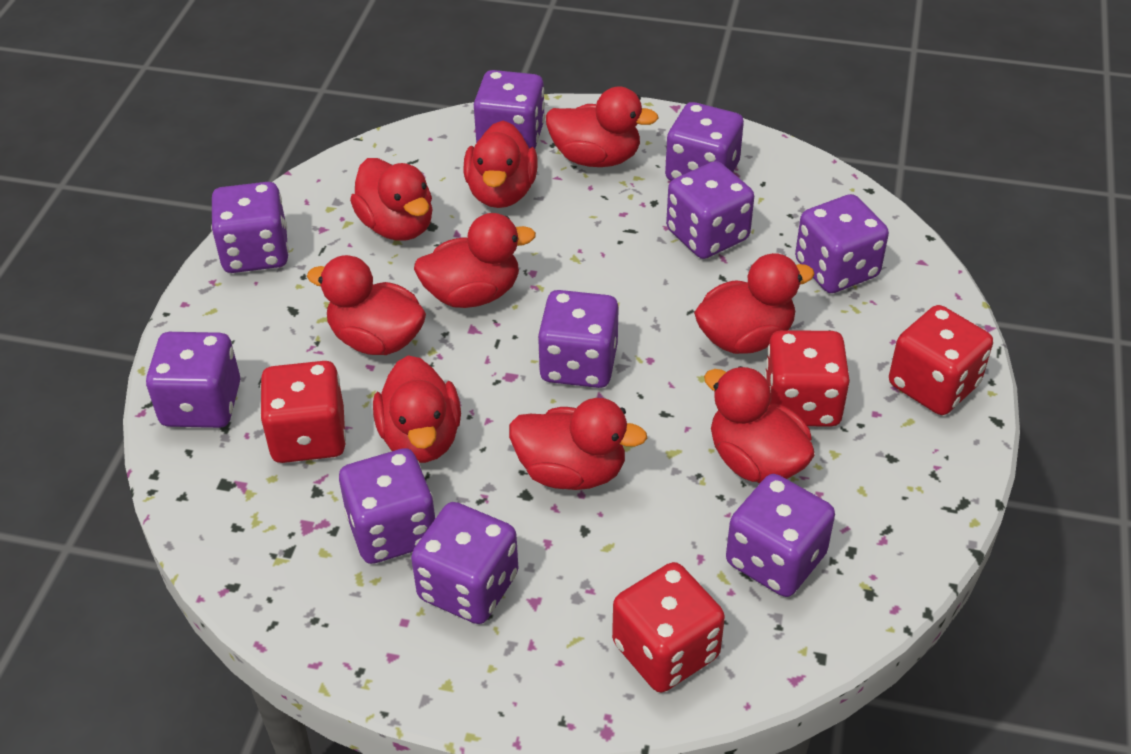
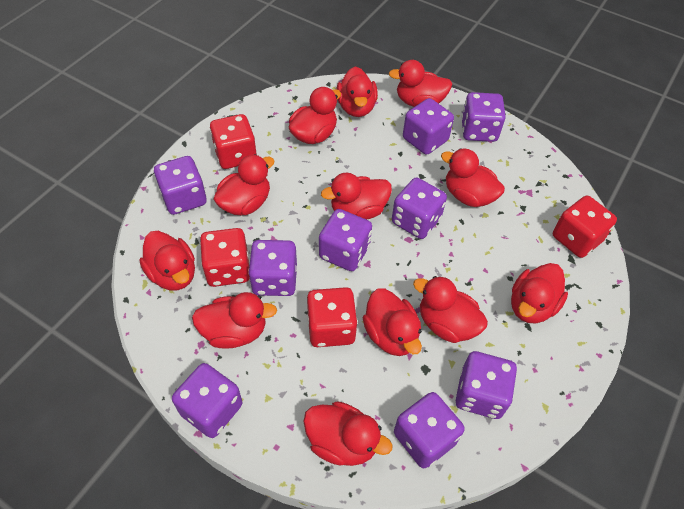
purple dice: 10 -> 9
red duck: 9 -> 12

